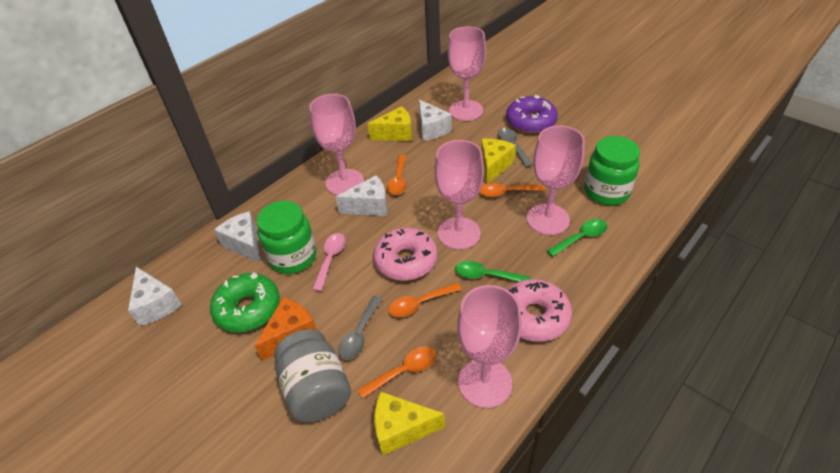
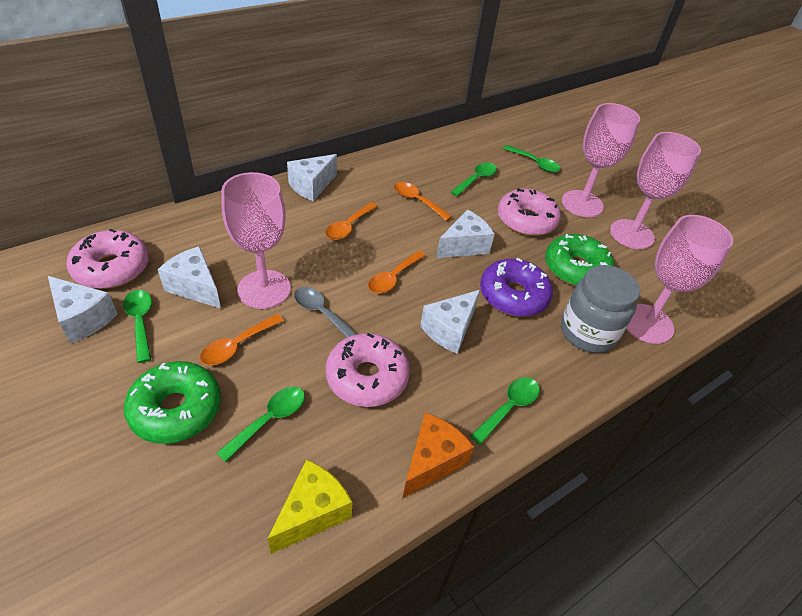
green donut: 1 -> 2
green jar: 2 -> 0
green spoon: 2 -> 5
grey spoon: 2 -> 1
pink donut: 2 -> 3
pink goblet: 5 -> 4
pink spoon: 1 -> 0
white cheese: 4 -> 5
yellow cheese: 3 -> 1

